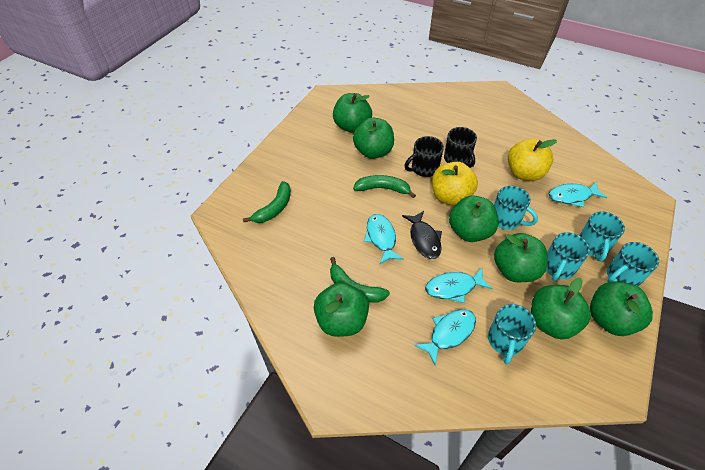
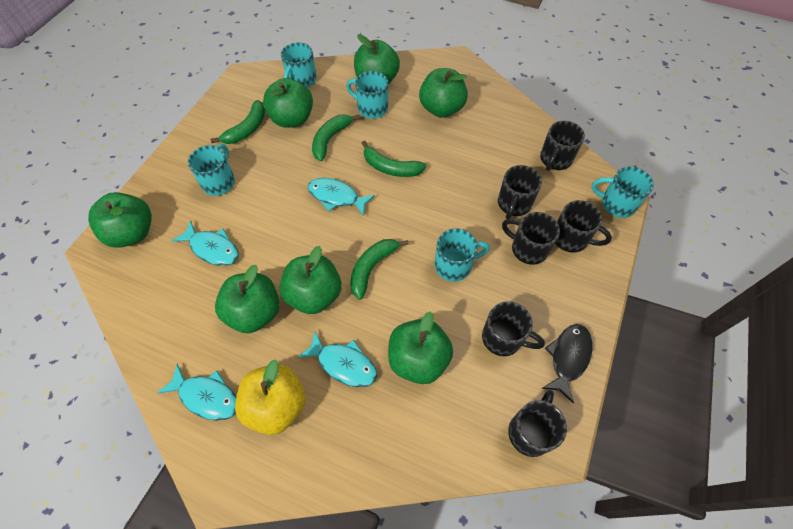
black mug: 2 -> 6
green banana: 3 -> 4
yellow apple: 2 -> 1

